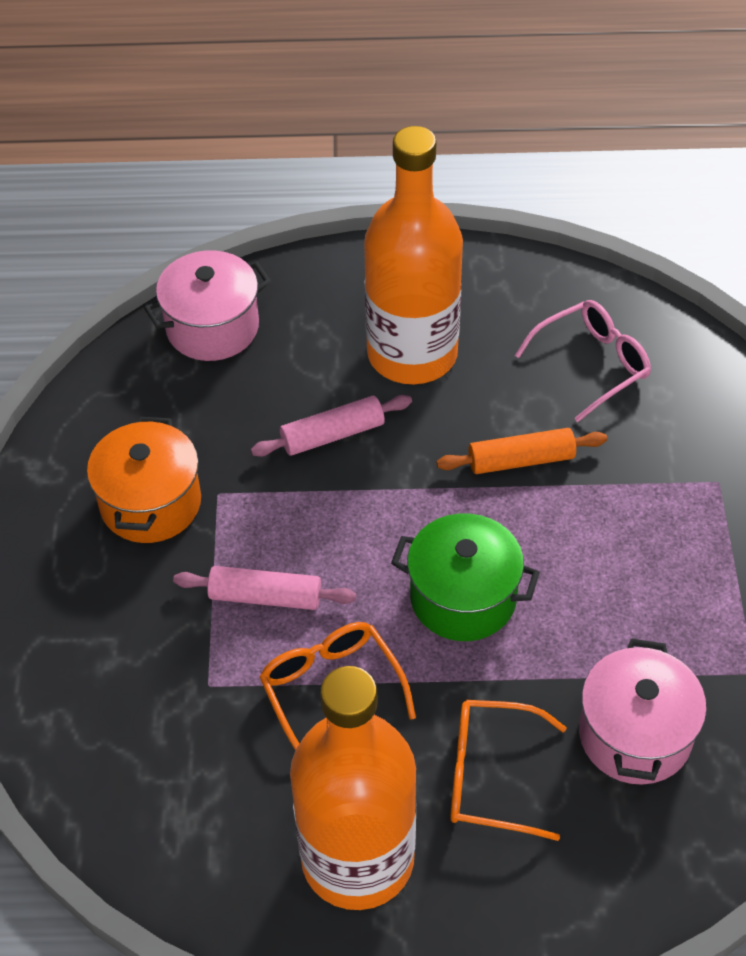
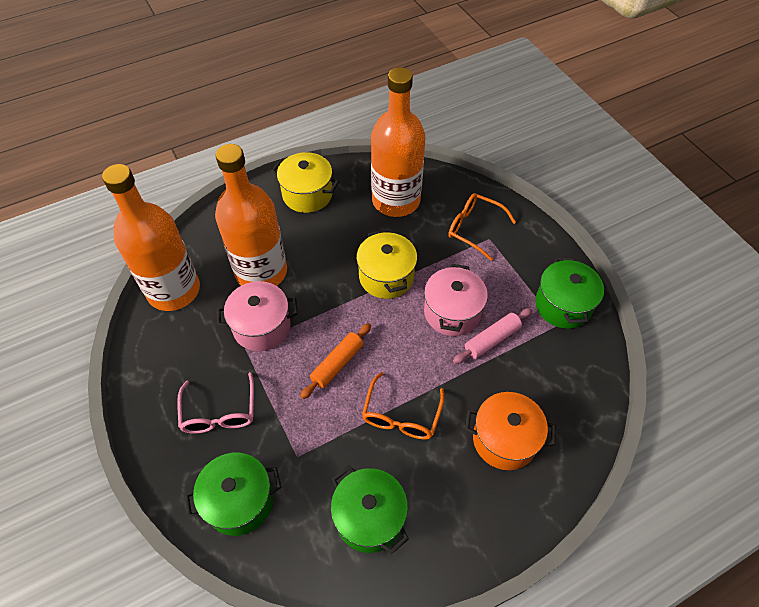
green pot: 1 -> 3
orange bottle: 2 -> 3
pink rolling pin: 2 -> 1
yellow pot: 0 -> 2

